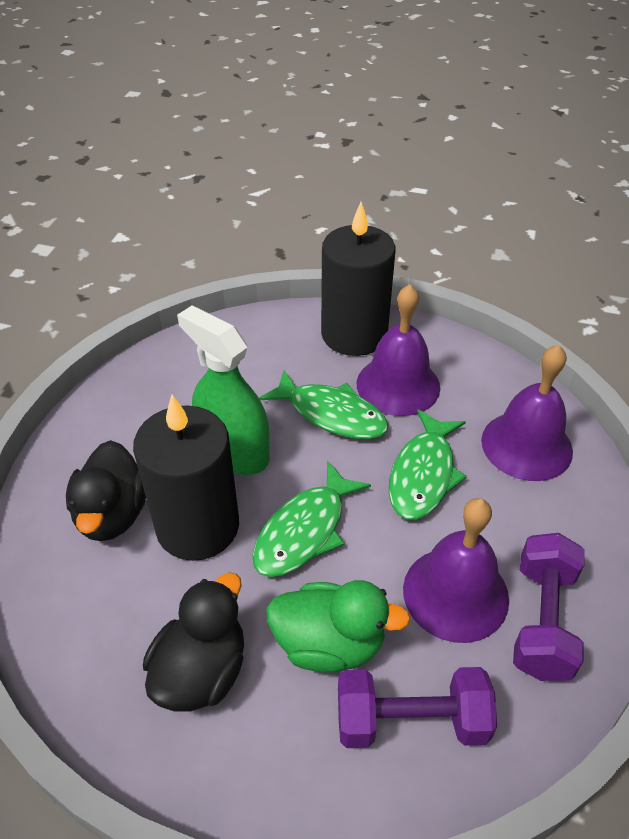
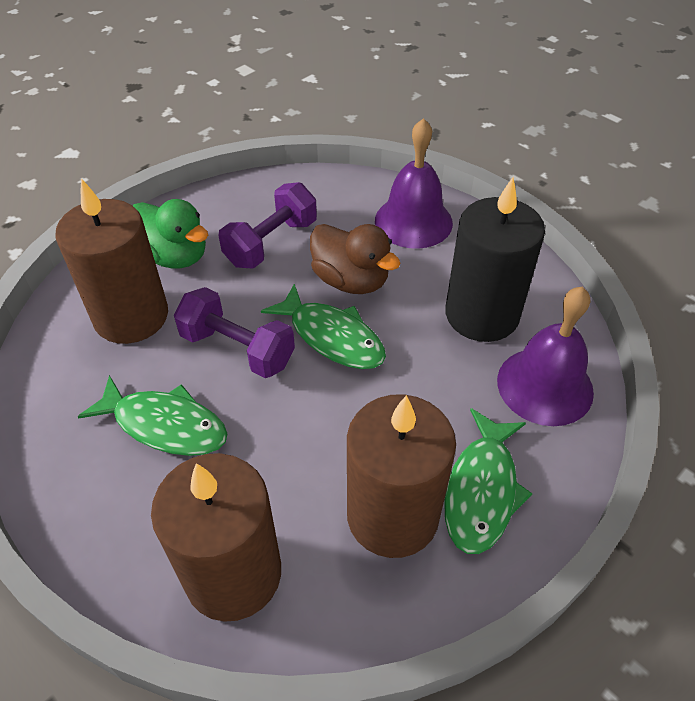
black candle: 2 -> 1
black duck: 2 -> 0
brown candle: 0 -> 3
brown duck: 0 -> 1
green spray bottle: 1 -> 0
purple bell: 3 -> 2

